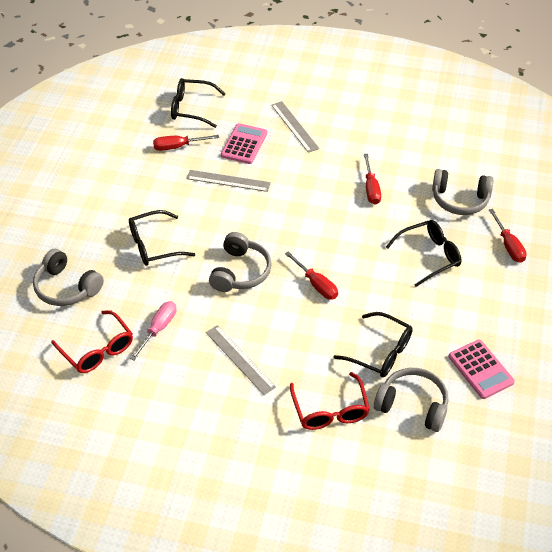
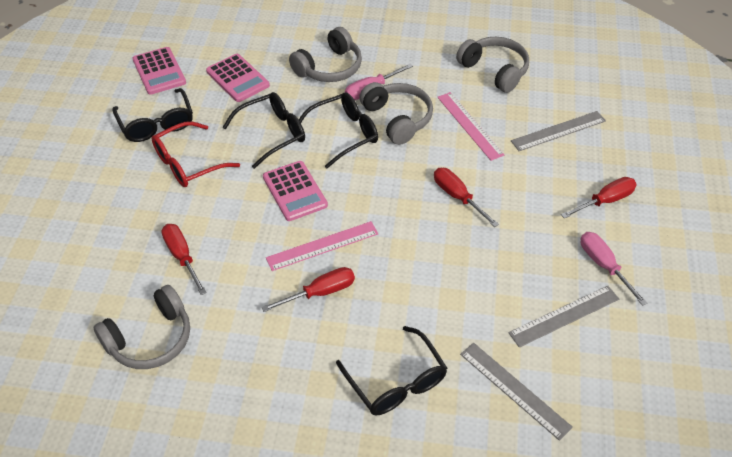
pink calculator: 2 -> 3
pink ruler: 0 -> 2
pink screwdriver: 1 -> 2
red glasses: 2 -> 1

